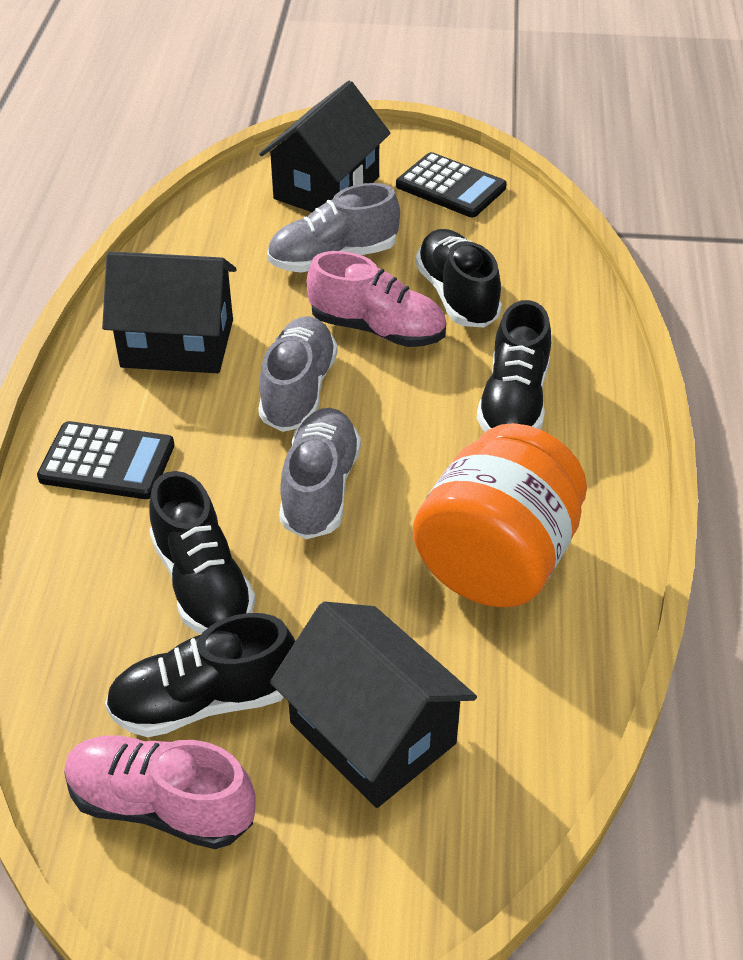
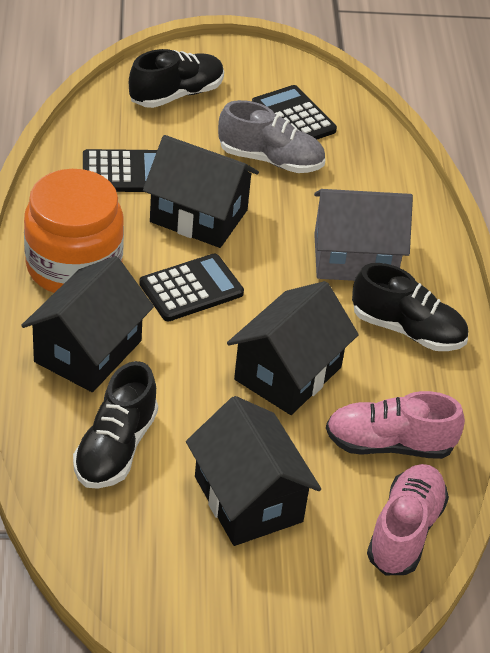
black calculator: 2 -> 3
black house: 3 -> 4
black shoe: 4 -> 3
grey house: 0 -> 1
grey shoe: 3 -> 1

